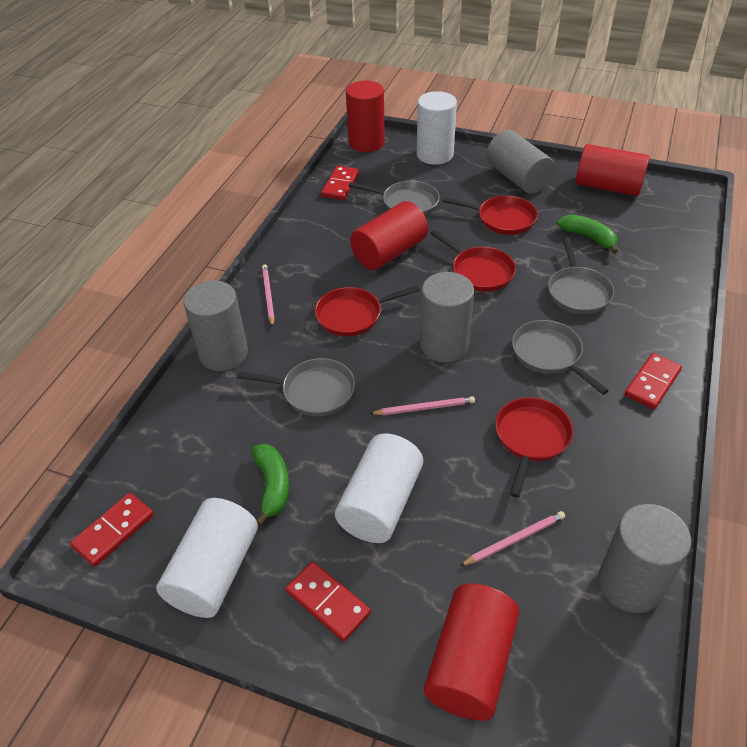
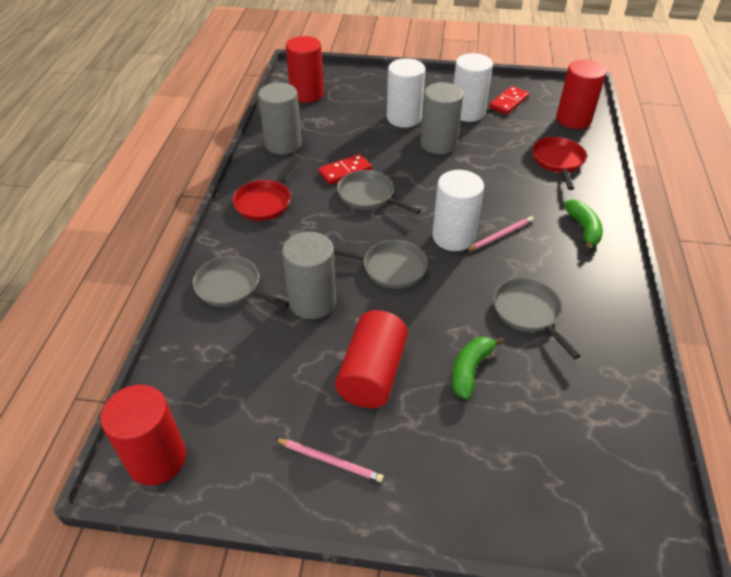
grey cylinder: 4 -> 3
pink pencil: 3 -> 2
red domino: 4 -> 2
red pan: 4 -> 2

